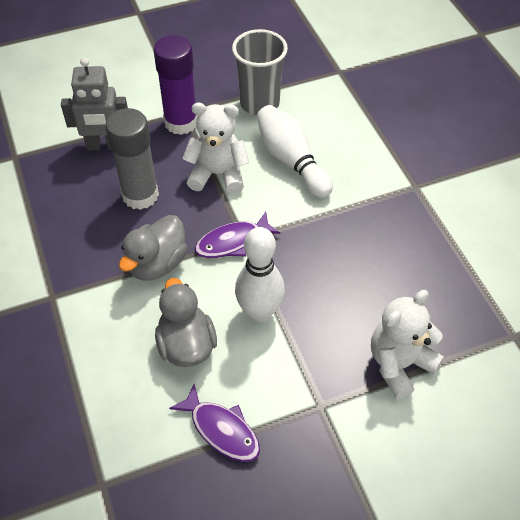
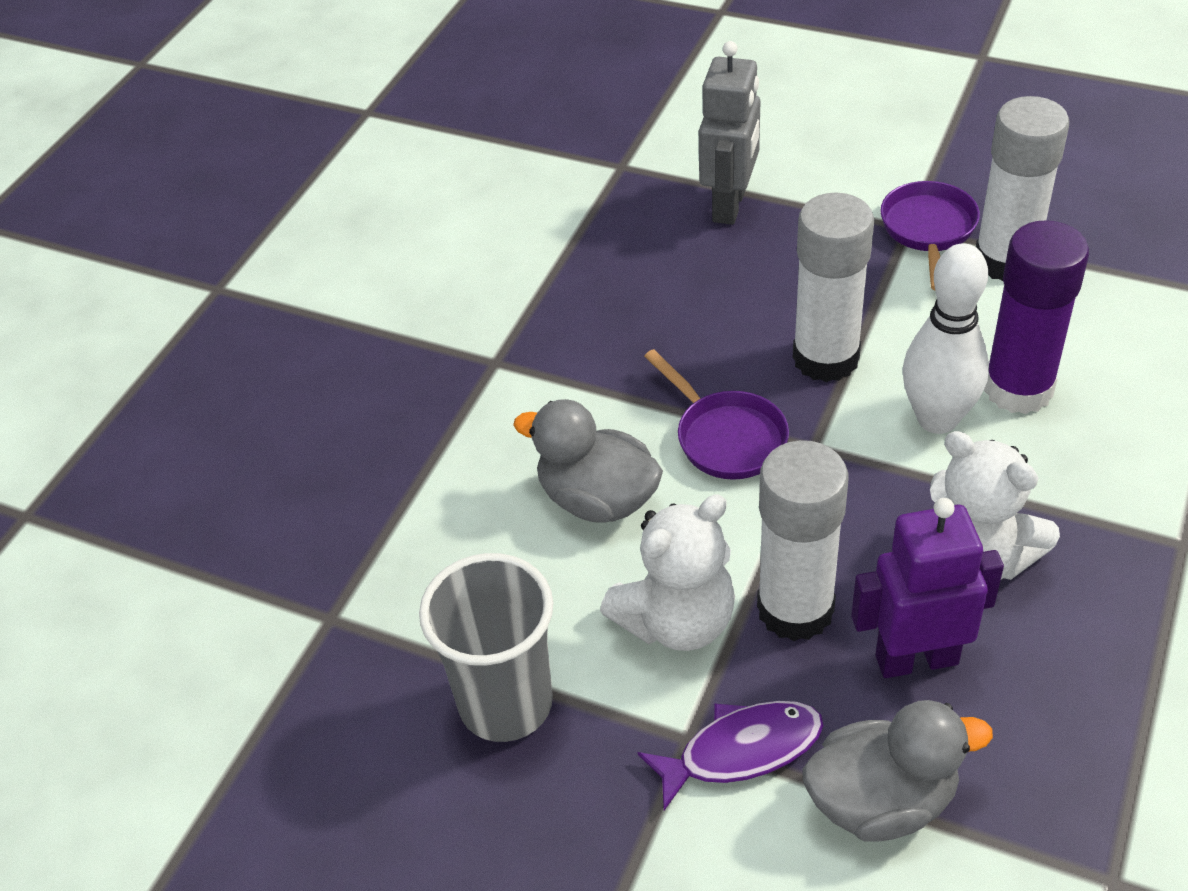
grey glue stick: 1 -> 0
purple fish: 2 -> 1
purple pan: 0 -> 2
purple robot: 0 -> 1
white bowling pin: 2 -> 1
white glue stick: 0 -> 3

